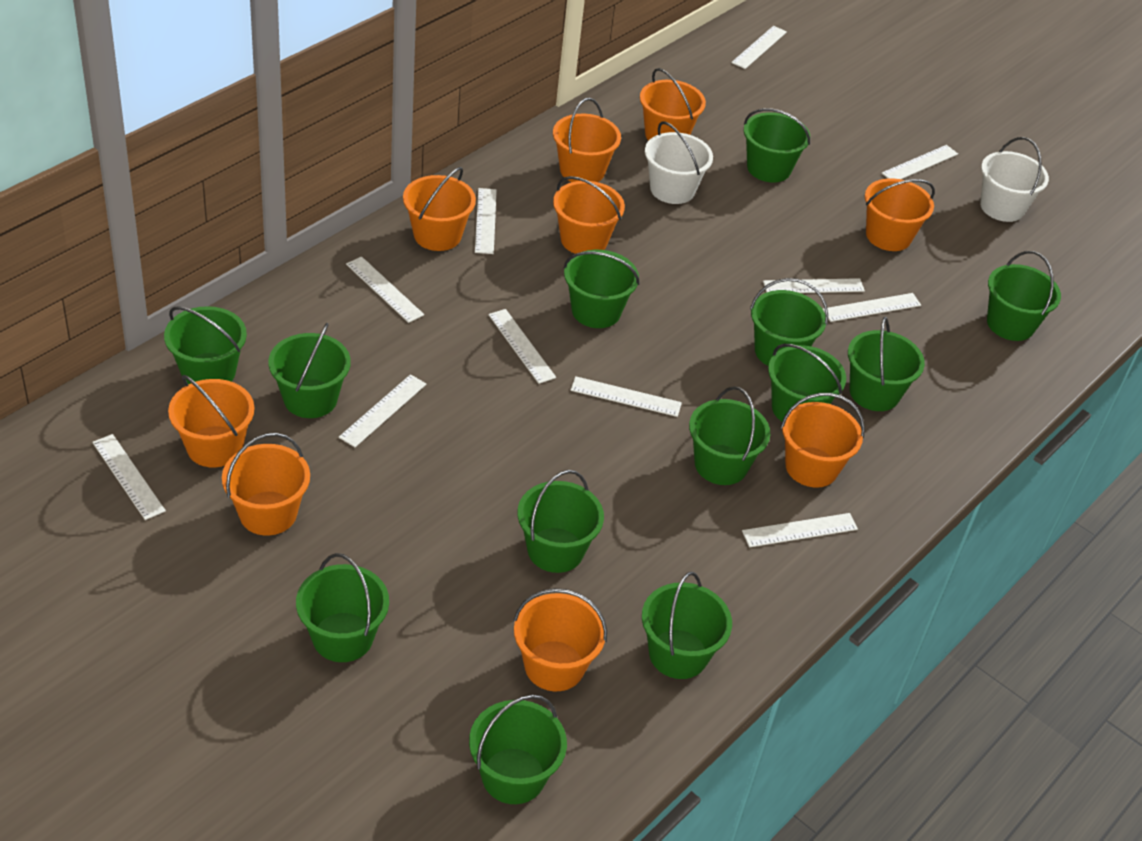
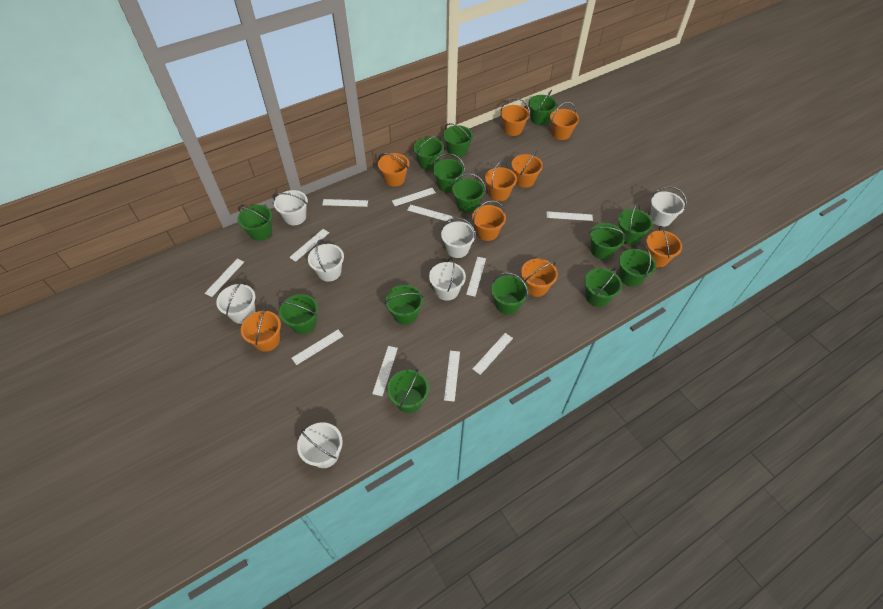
green bucket: 13 -> 14
white bucket: 2 -> 7

